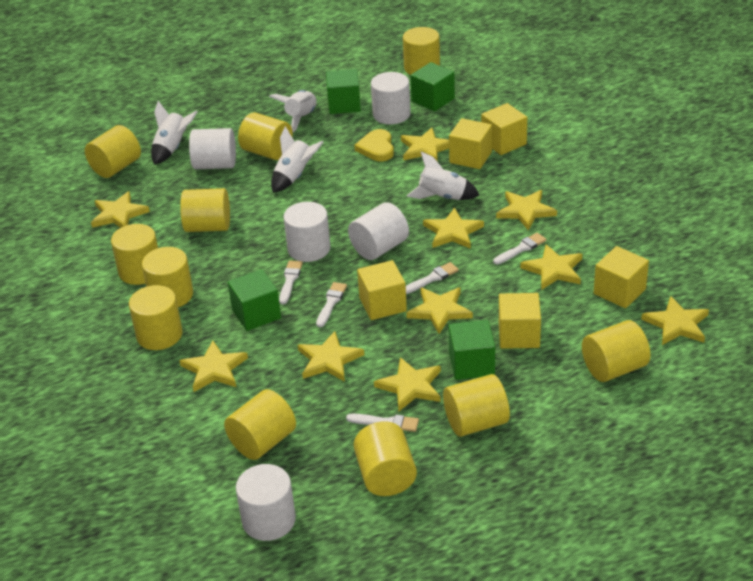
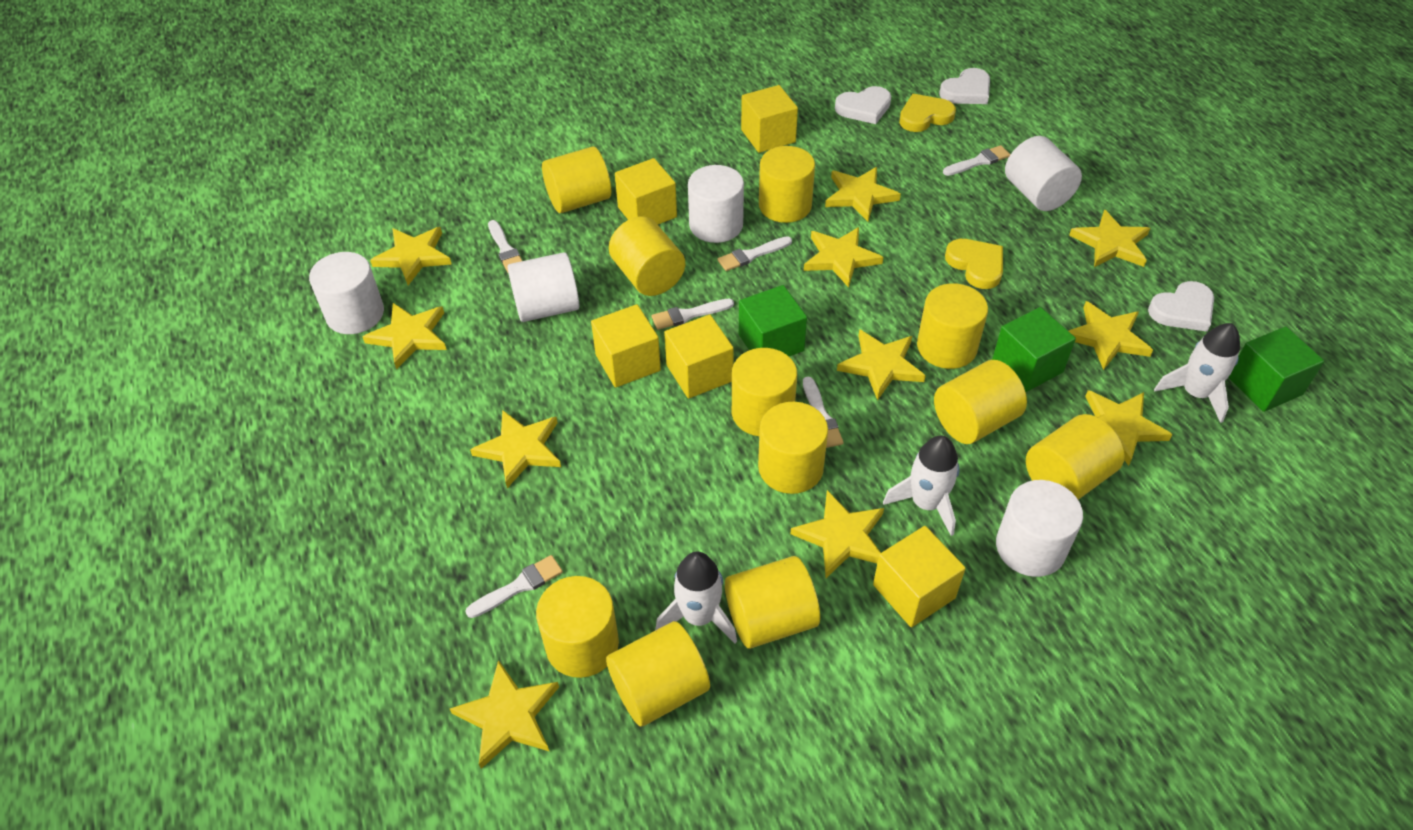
green cube: 4 -> 3
white brush: 5 -> 6
white heart: 0 -> 3
white rocket: 4 -> 3
yellow heart: 1 -> 2
yellow star: 10 -> 11

